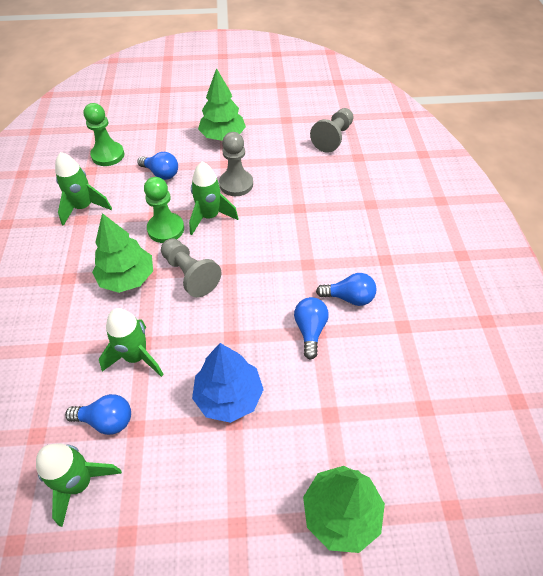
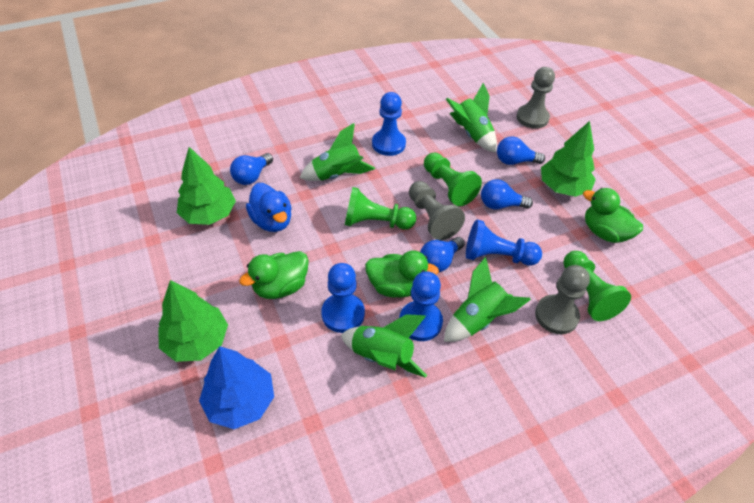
blue duck: 0 -> 1
blue pawn: 0 -> 4
green duck: 0 -> 3
green pawn: 2 -> 3

